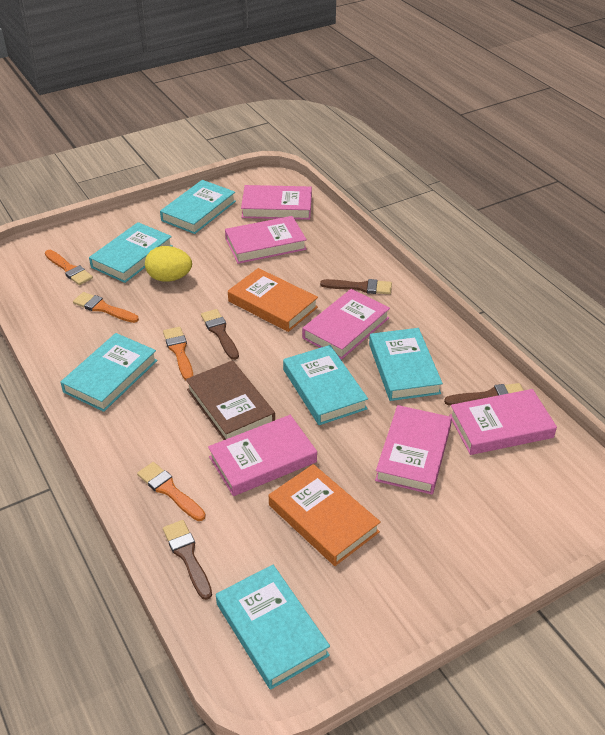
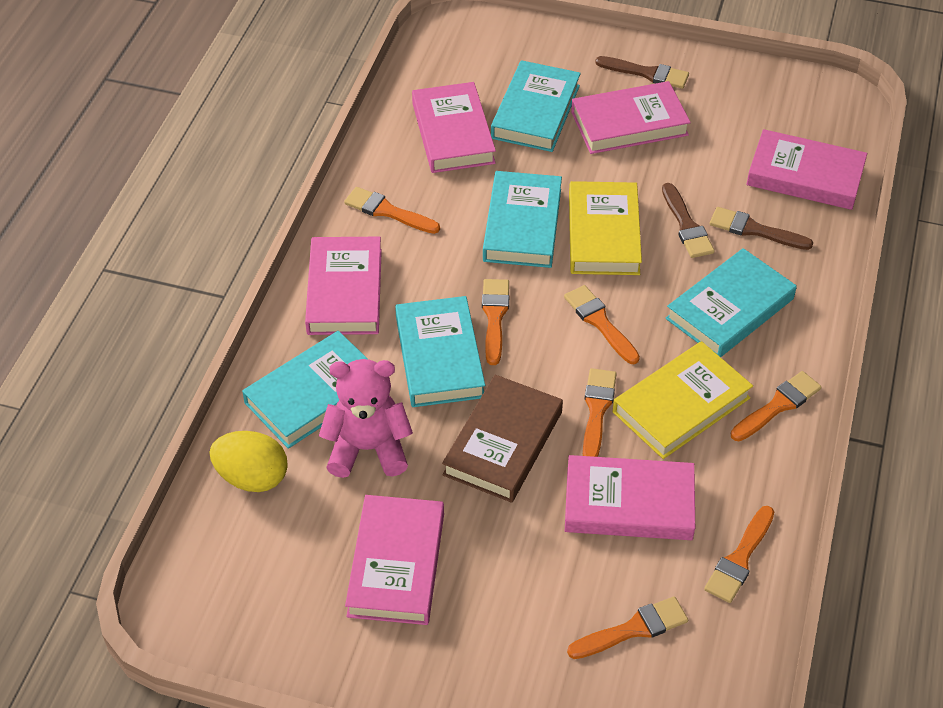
brown brush: 4 -> 3
orange book: 2 -> 0
orange brush: 4 -> 7
pink teddy bear: 0 -> 1
turquoise book: 6 -> 5
yellow book: 0 -> 2

